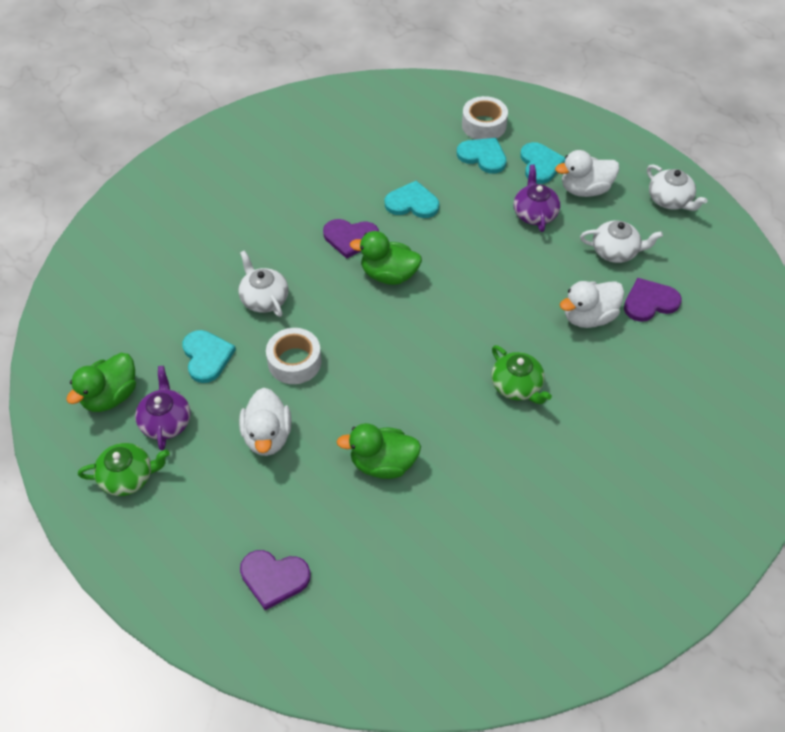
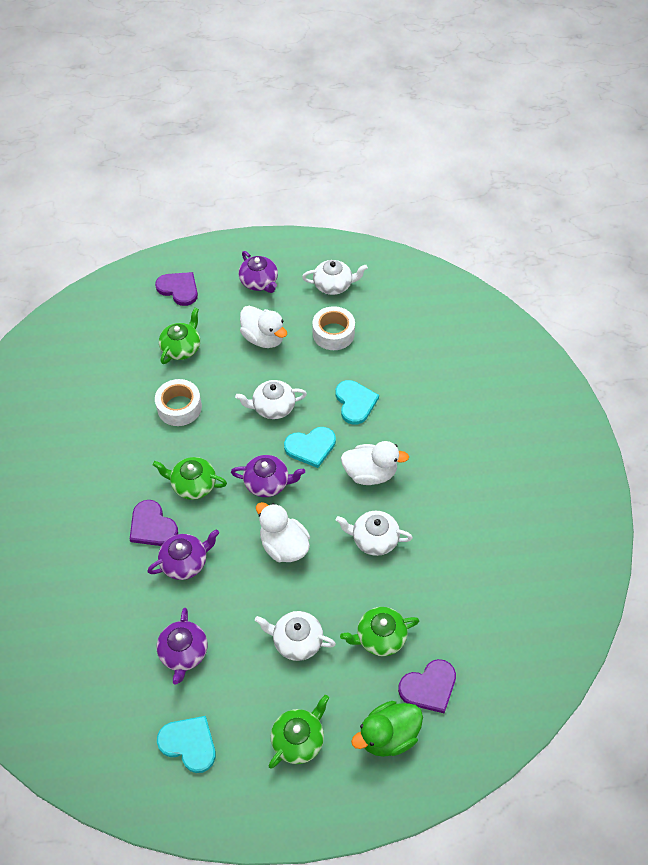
green duck: 3 -> 1
green teapot: 2 -> 4
purple teapot: 2 -> 4
turquoise heart: 4 -> 3
white teapot: 3 -> 4

